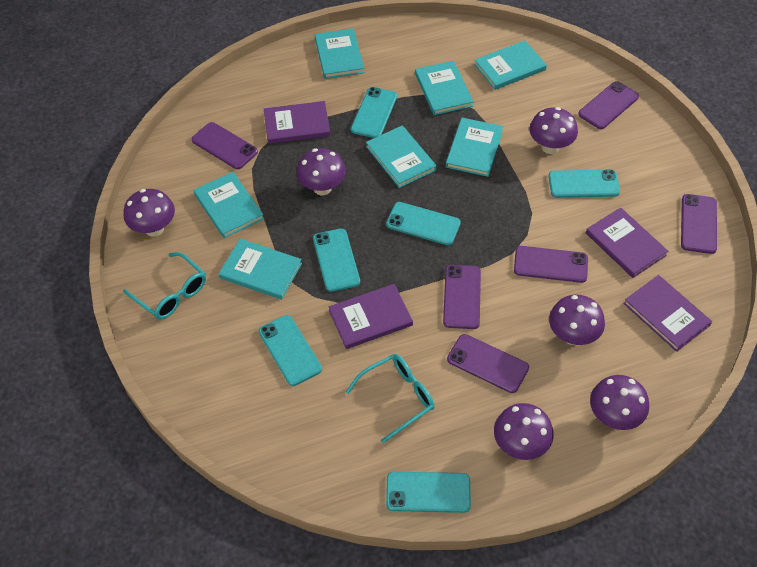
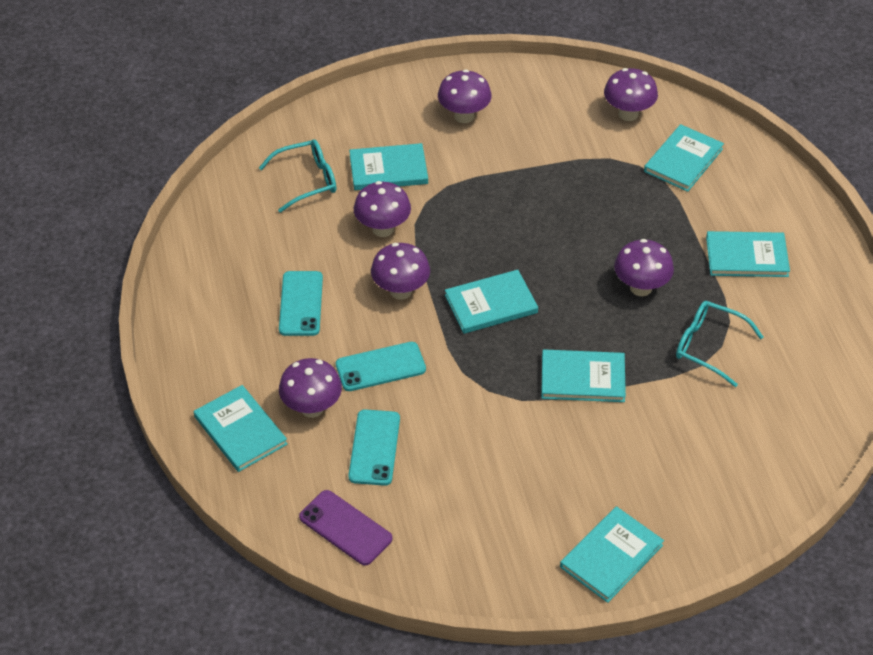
purple book: 4 -> 0
purple phone: 6 -> 1
turquoise phone: 6 -> 3

